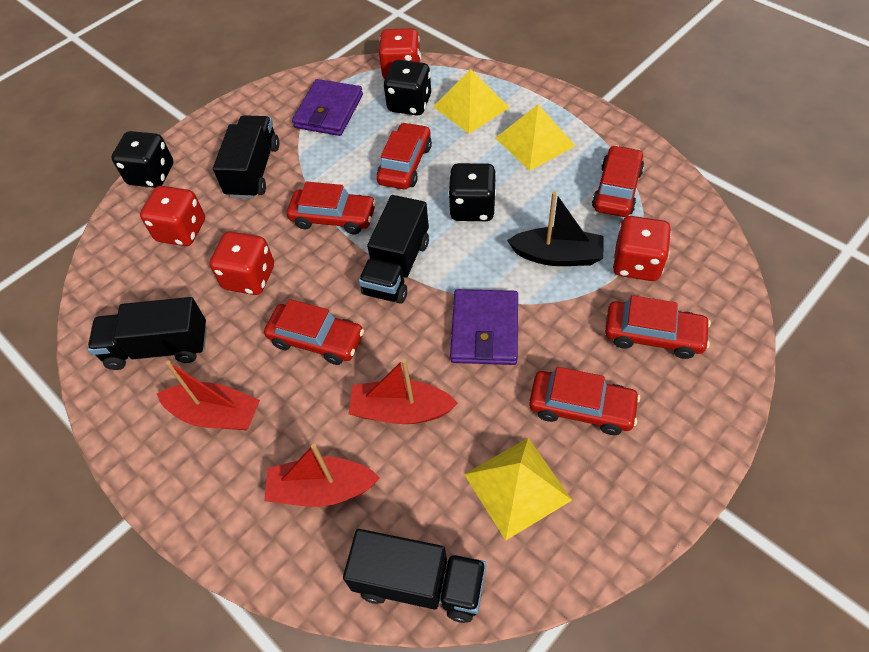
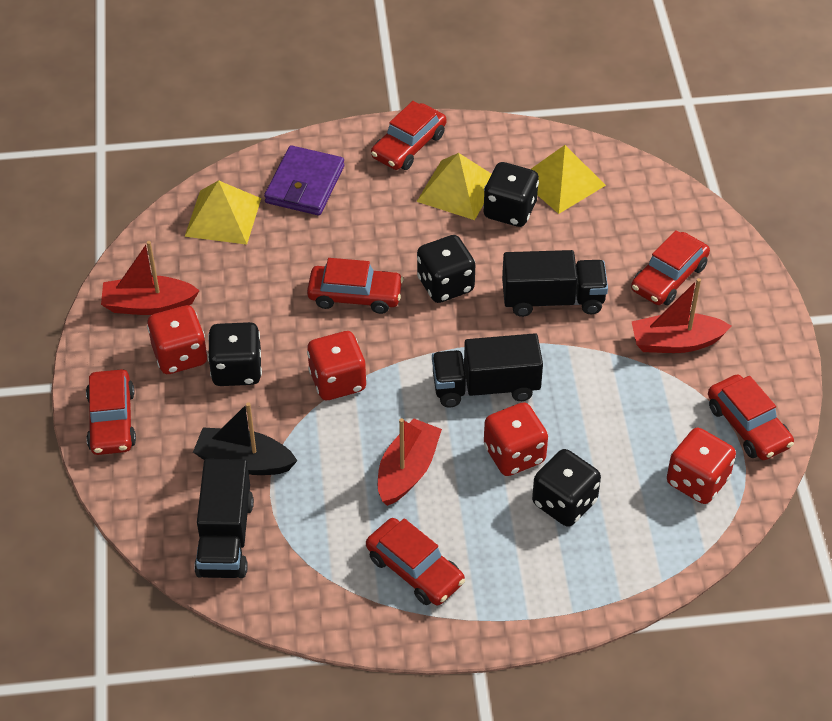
black dice: 3 -> 4
black truck: 4 -> 3
purple wallet: 2 -> 1

